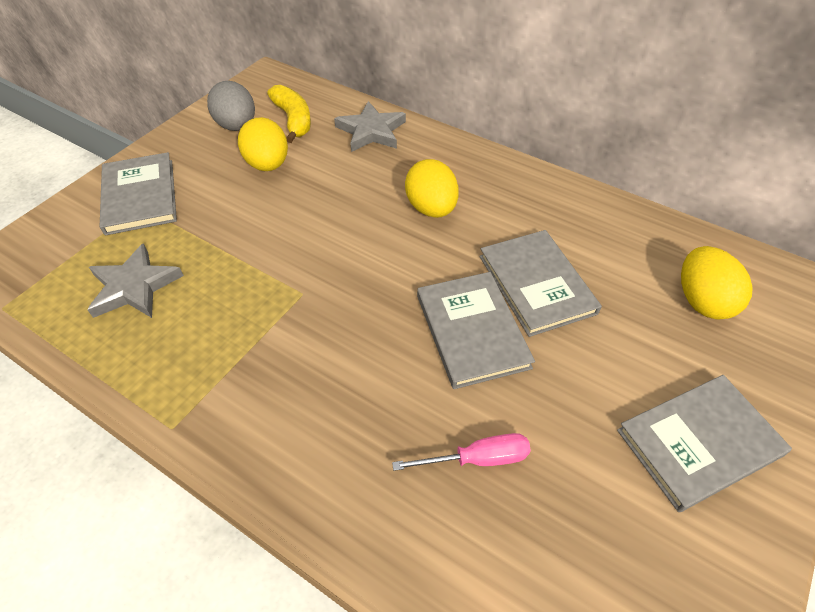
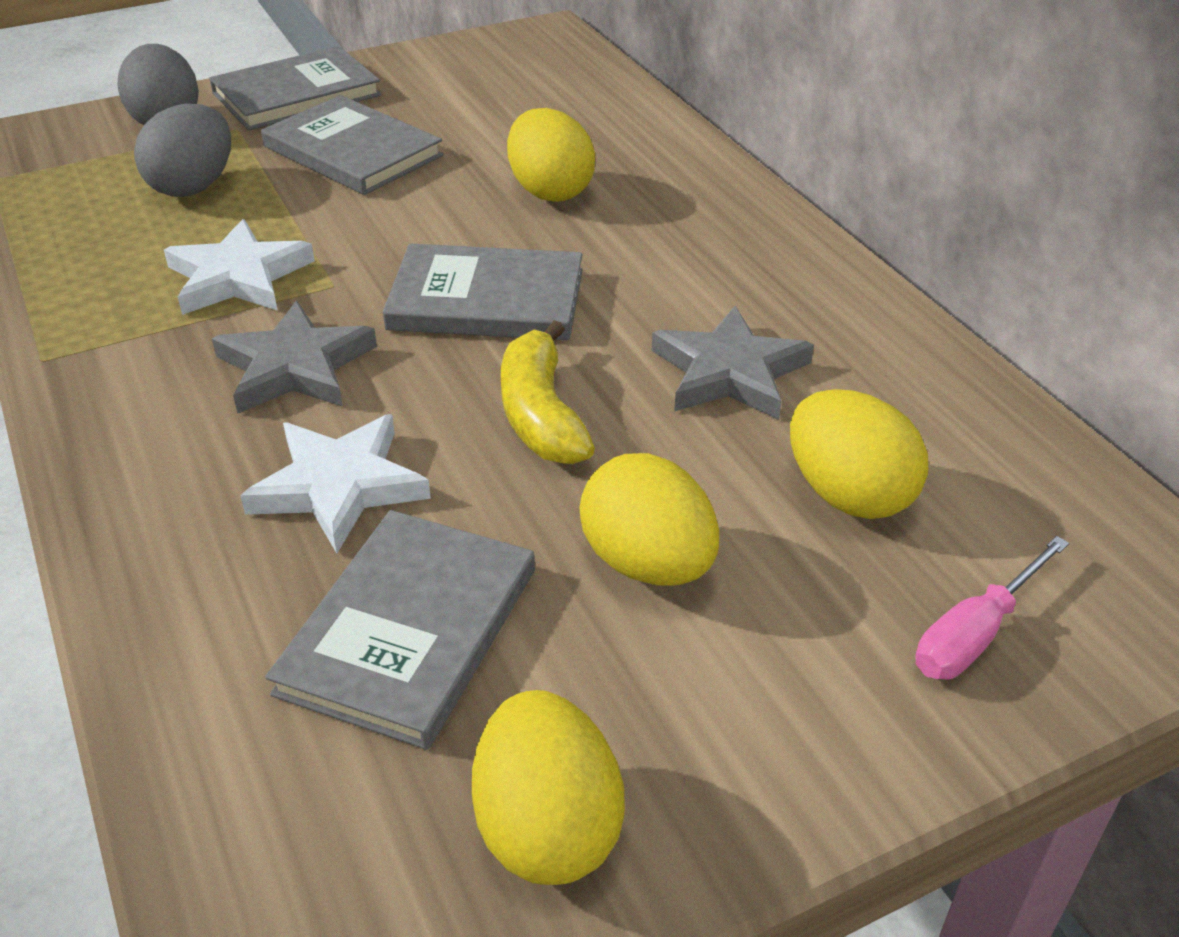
grey egg: 1 -> 2
white star: 0 -> 2
yellow egg: 3 -> 4

